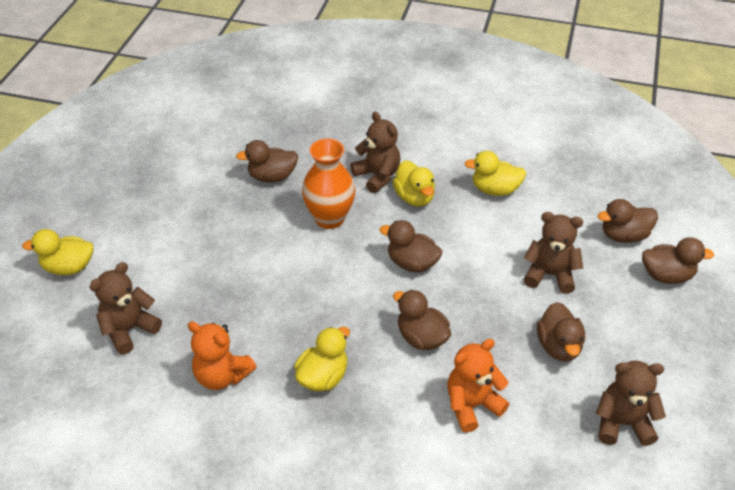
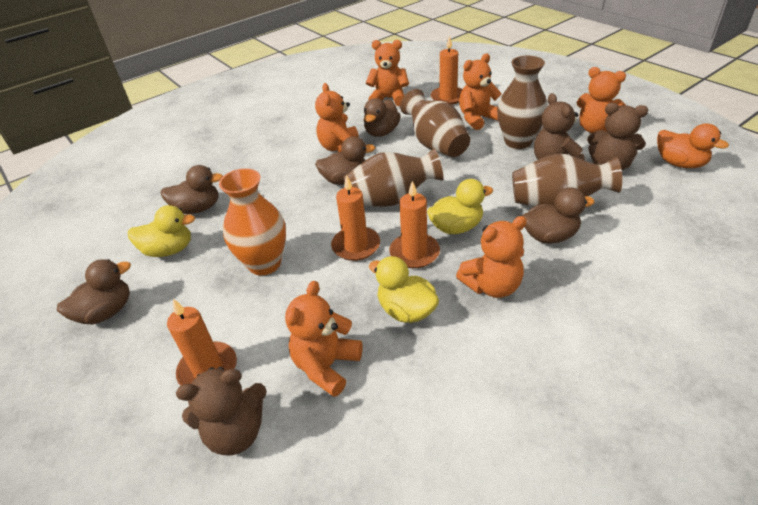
brown duck: 6 -> 5
brown teddy bear: 4 -> 3
brown vase: 0 -> 4
orange candle: 0 -> 4
orange duck: 0 -> 1
orange teddy bear: 2 -> 6
yellow duck: 4 -> 3

